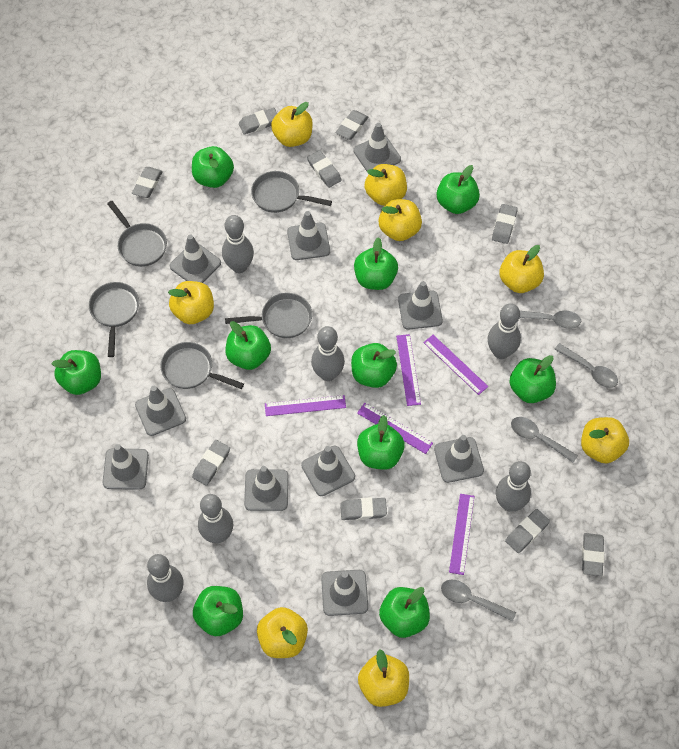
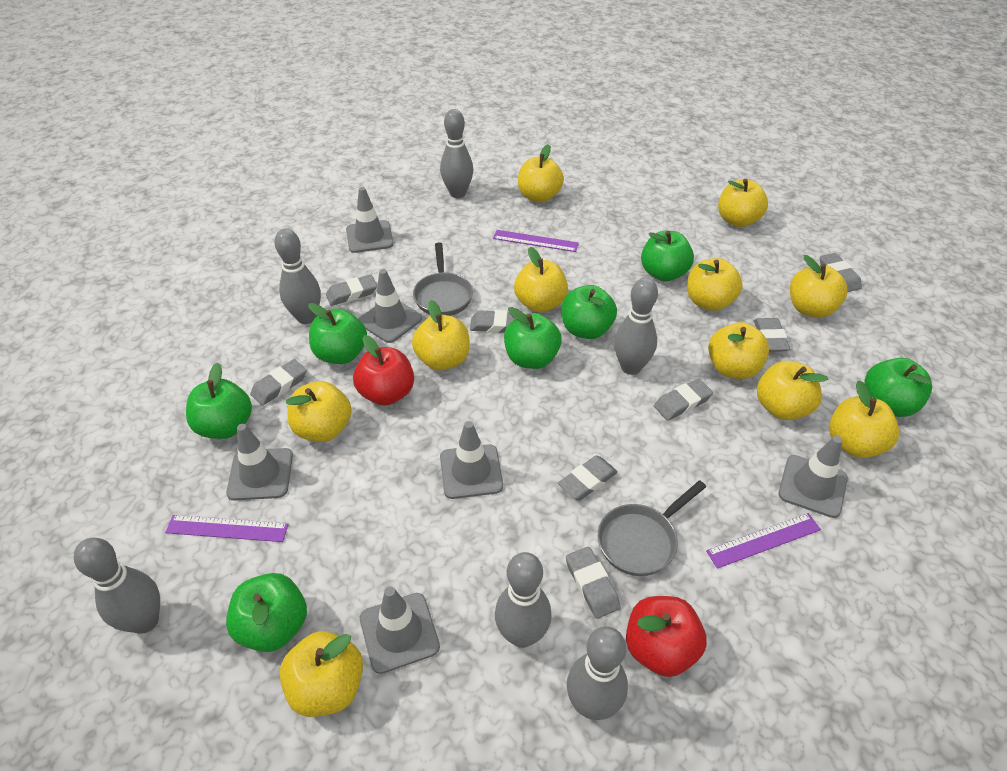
green apple: 10 -> 7
grey eraser: 9 -> 8
grey pan: 5 -> 2
grey spoon: 4 -> 0
grey traffic cone: 10 -> 6
purple ruler: 5 -> 3
red apple: 0 -> 2
yellow apple: 8 -> 11

